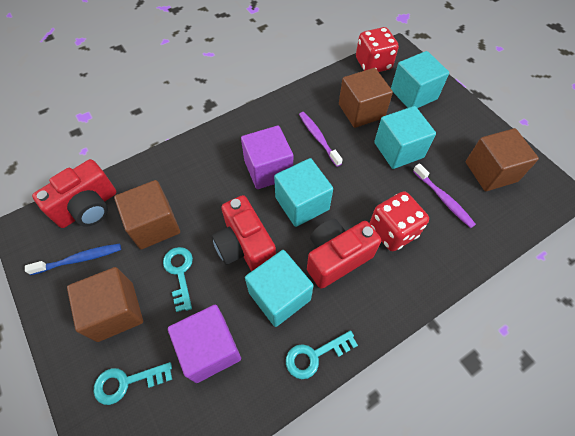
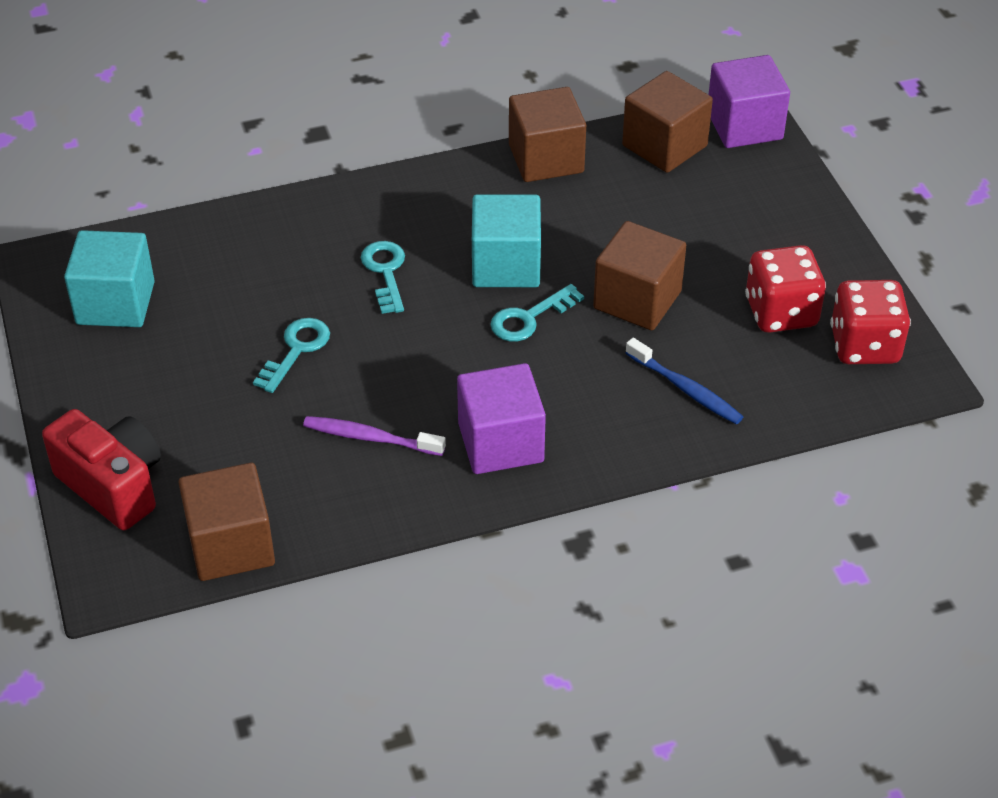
purple toothbrush: 2 -> 1
red camera: 3 -> 1
turquoise cube: 4 -> 2

